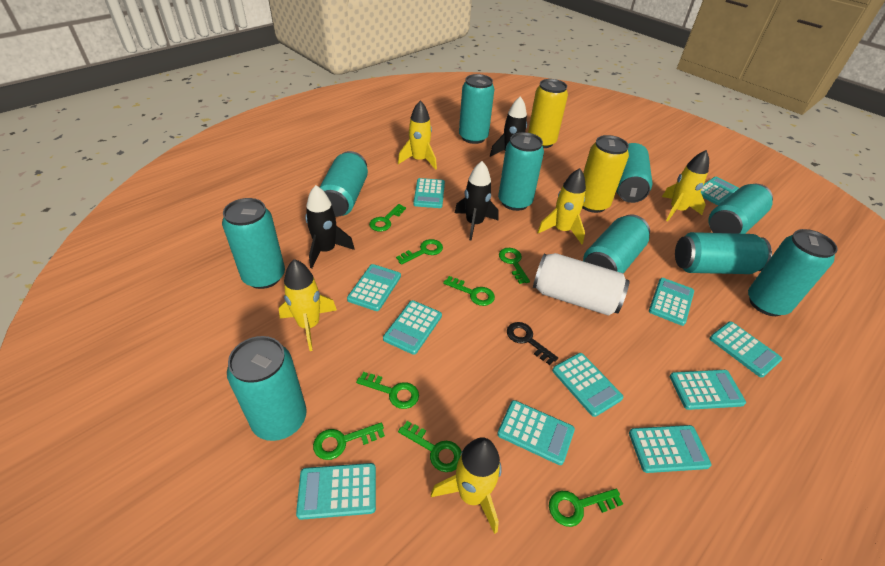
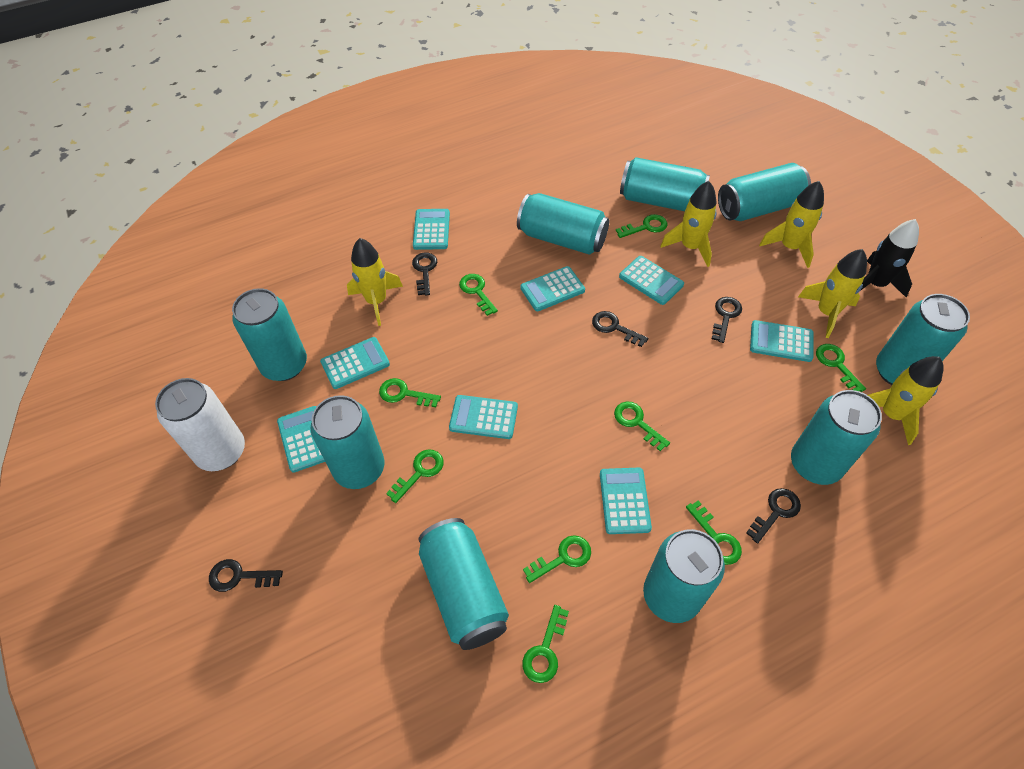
black key: 1 -> 5
black rocket: 3 -> 1
green key: 8 -> 9
turquoise calculator: 11 -> 8
turquoise can: 10 -> 9
yellow can: 2 -> 0

